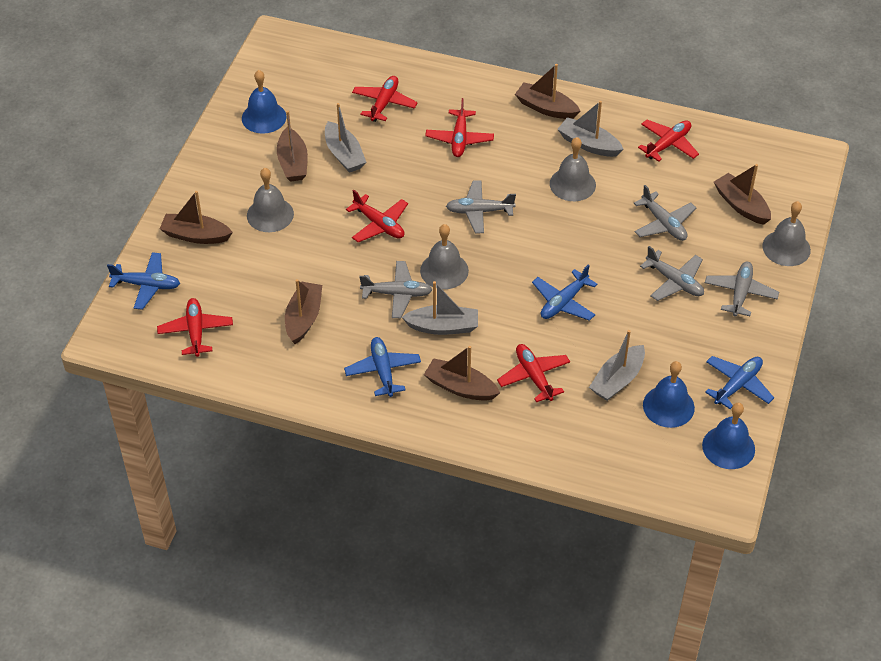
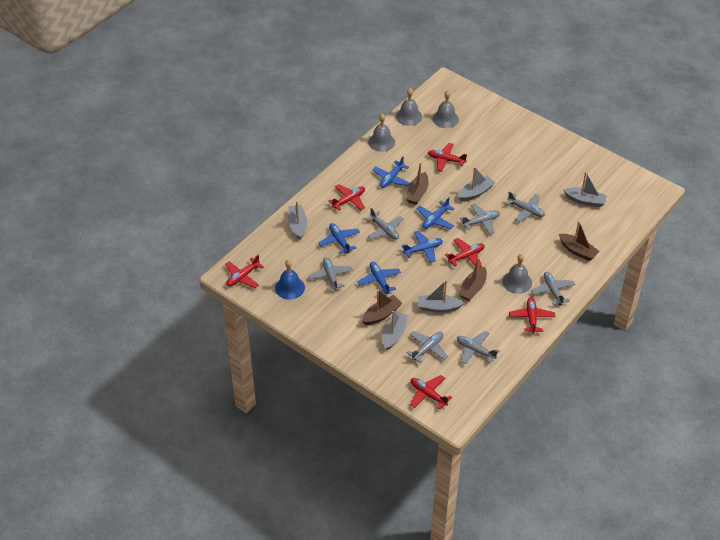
blue bell: 3 -> 1
blue plane: 4 -> 5
brown boat: 6 -> 4
grey boat: 4 -> 5
grey plane: 5 -> 7

